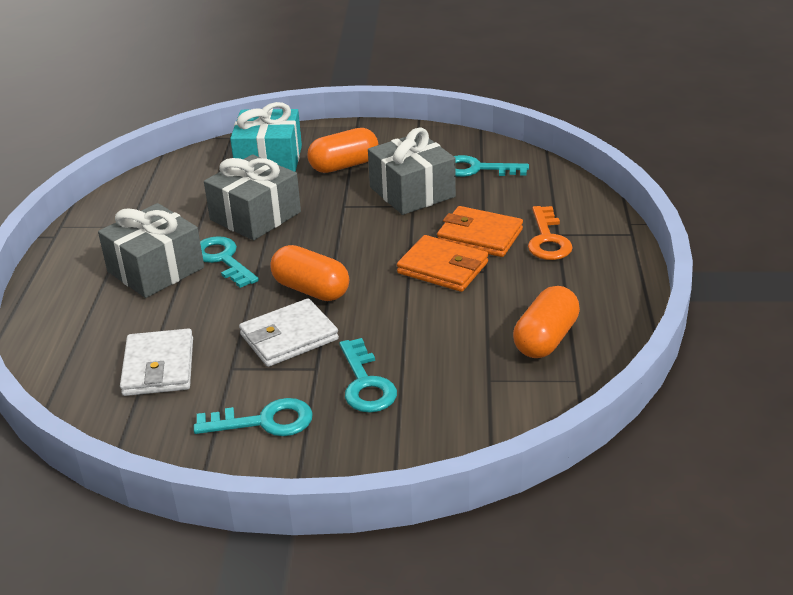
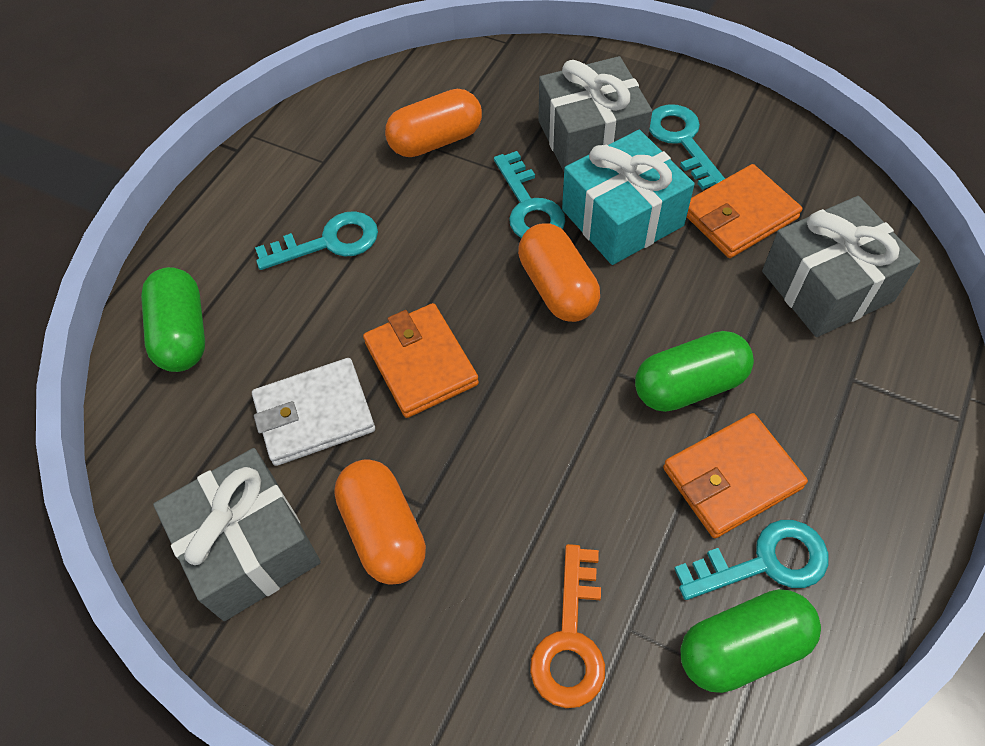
green capsule: 0 -> 3
orange wallet: 2 -> 3
white wallet: 2 -> 1

